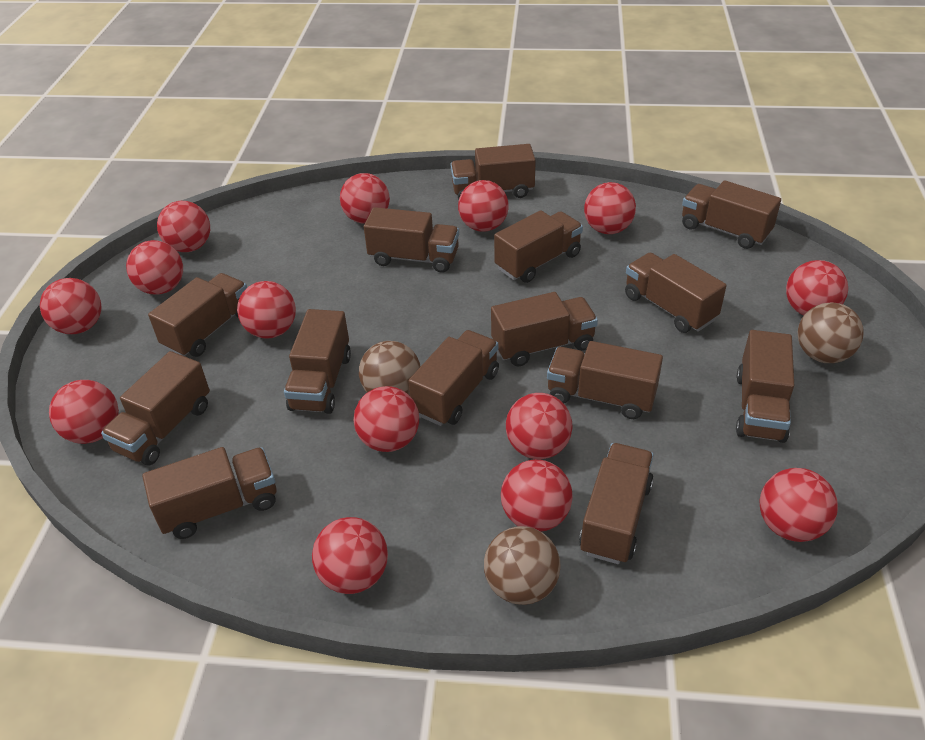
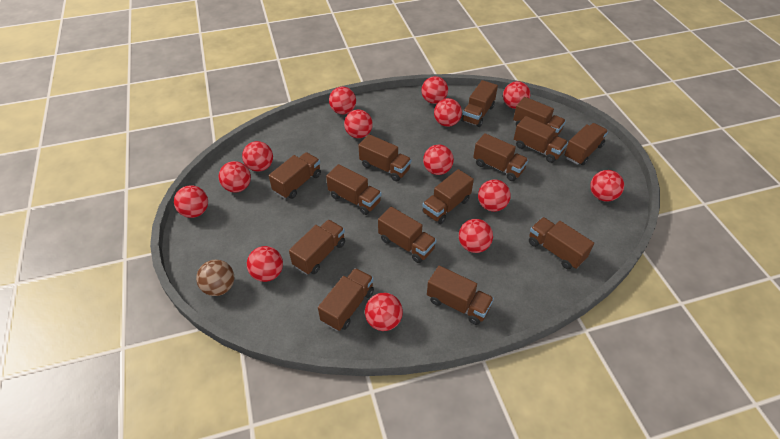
brown ball: 3 -> 1

